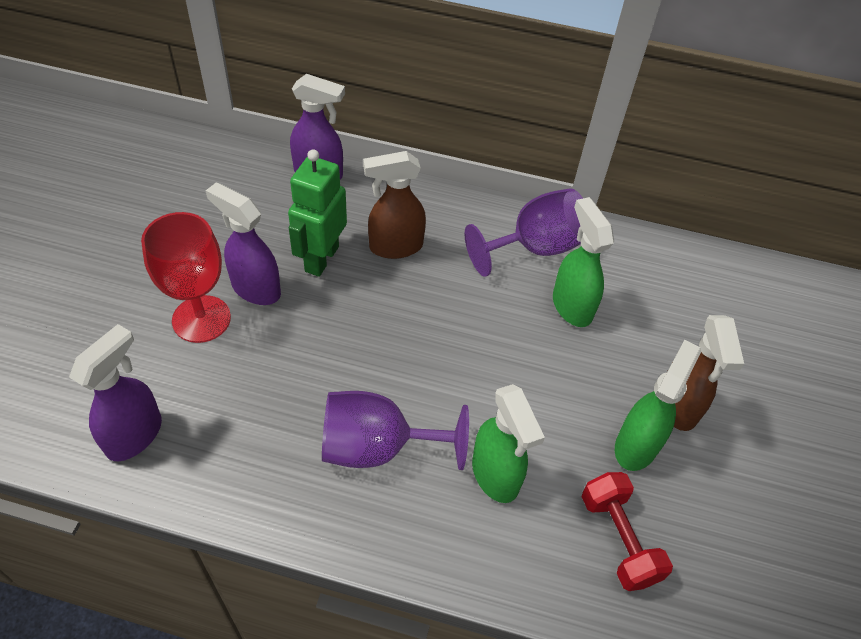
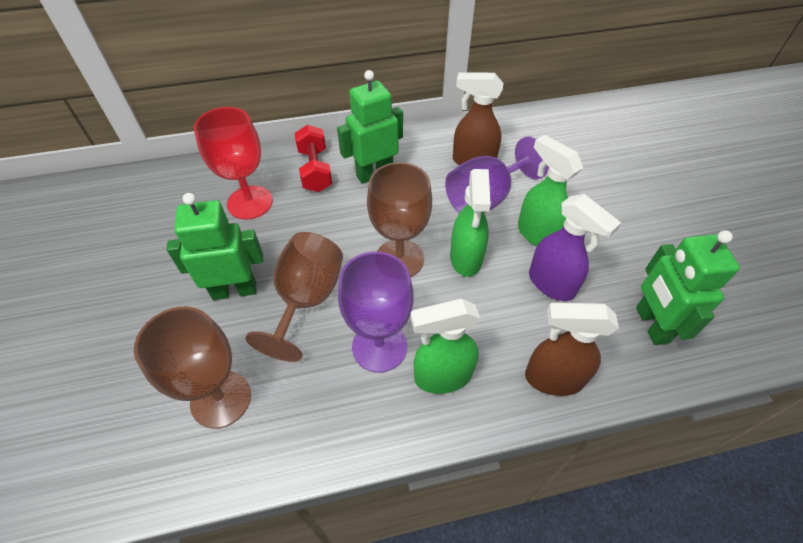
brown goblet: 0 -> 3
green robot: 1 -> 3
purple spray bottle: 3 -> 1

